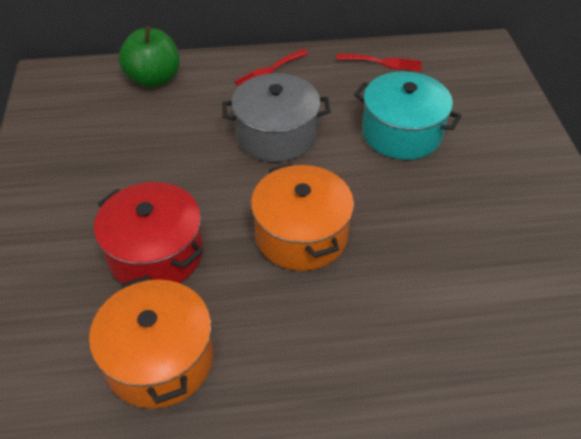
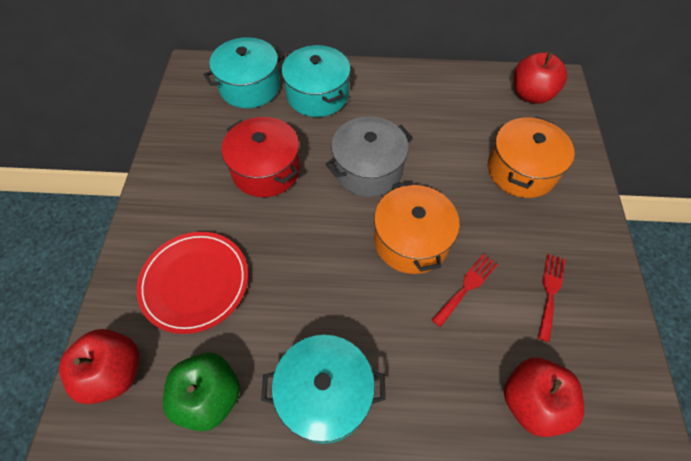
red apple: 0 -> 3
red plate: 0 -> 1
turquoise pot: 1 -> 3

